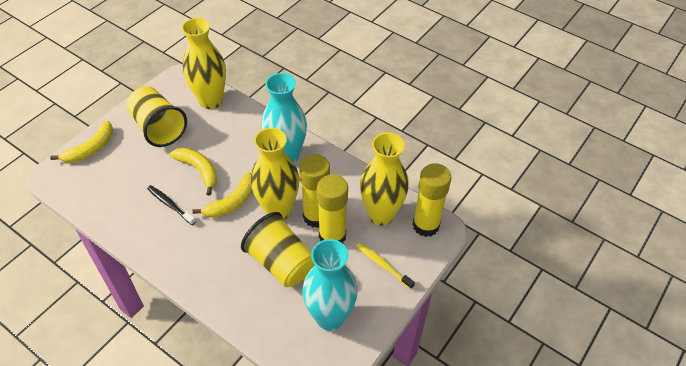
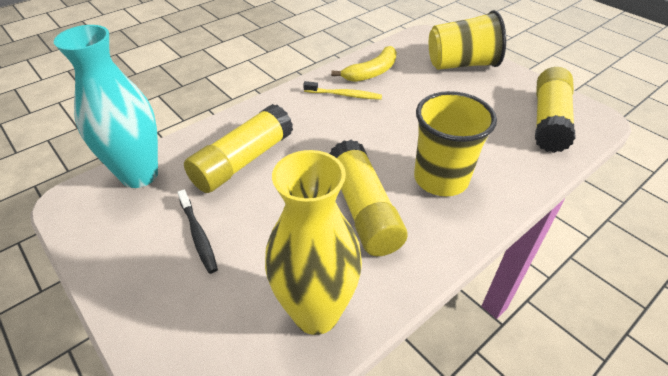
turquoise vase: 2 -> 1
yellow banana: 3 -> 1
yellow vase: 3 -> 1

